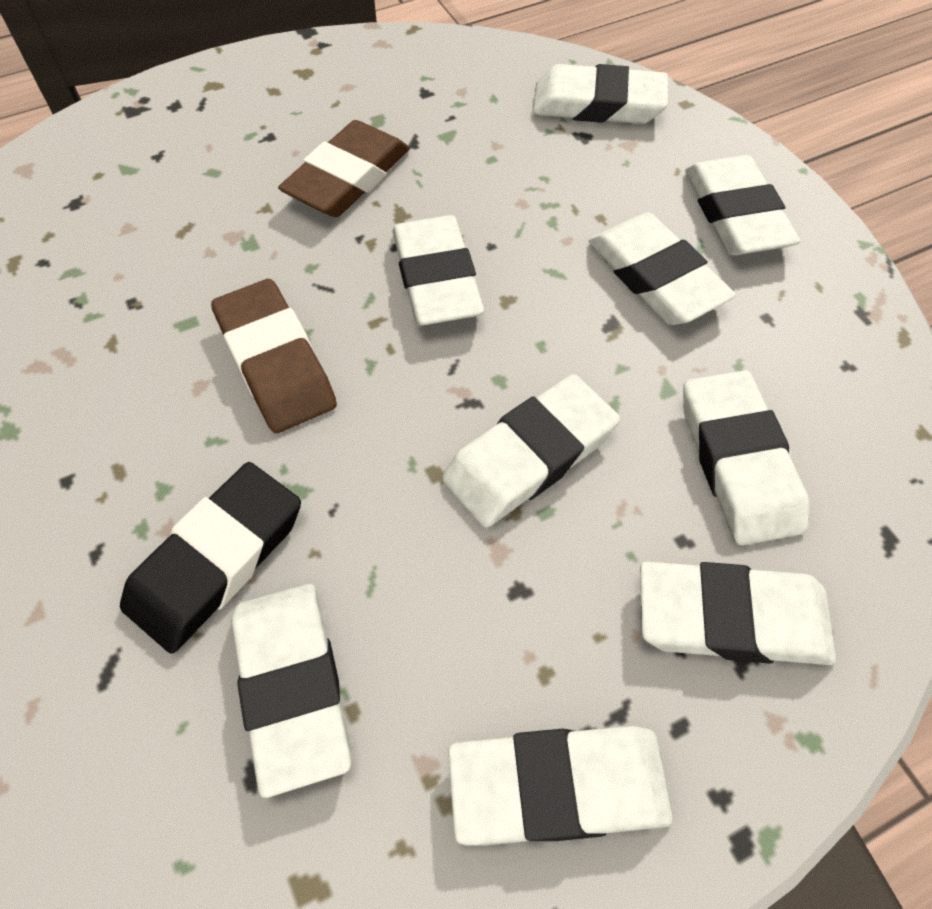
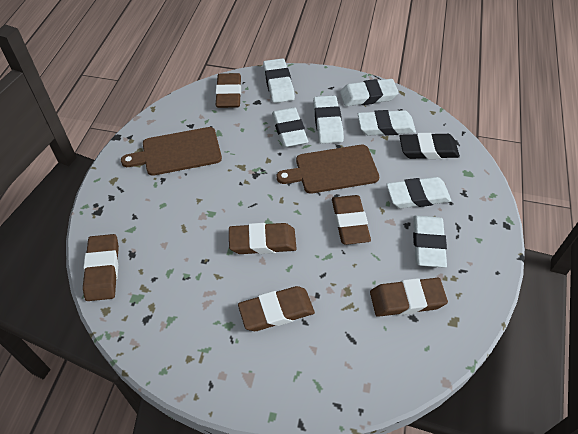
brown cutting board: 0 -> 2
brown eraser: 2 -> 6
white eraser: 9 -> 7

